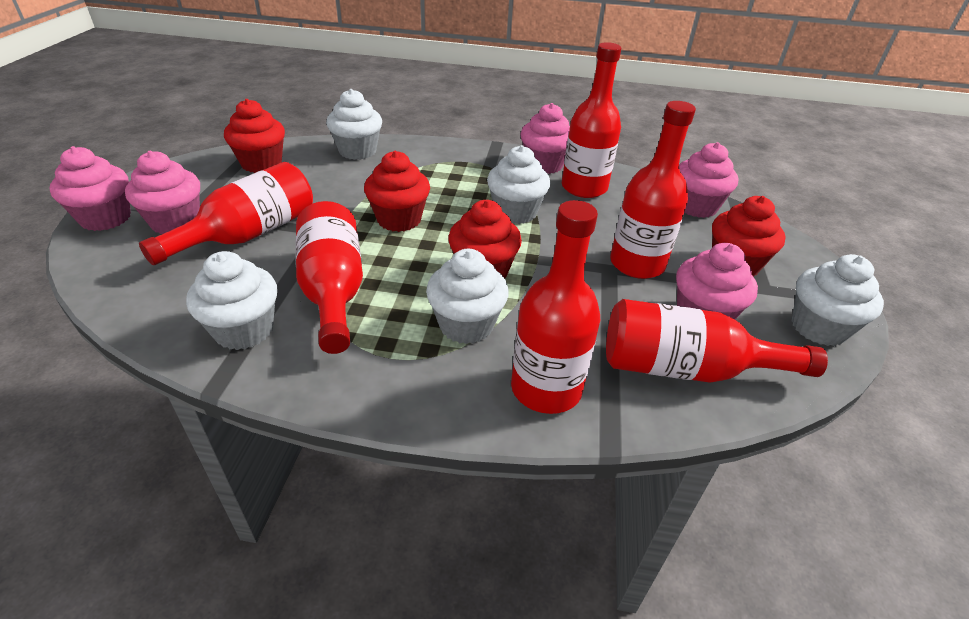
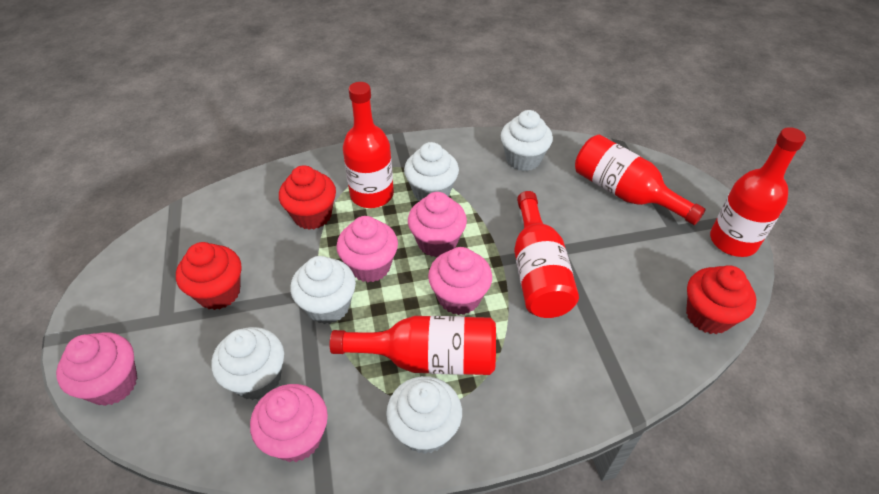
red bottle: 6 -> 5
red cupcake: 4 -> 3

